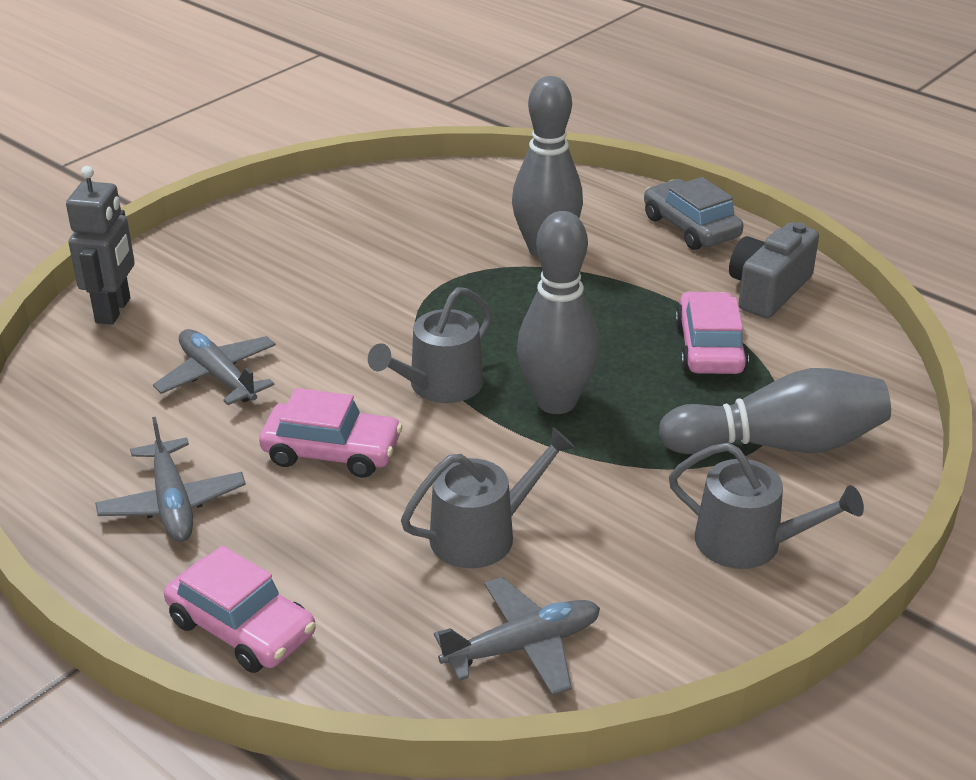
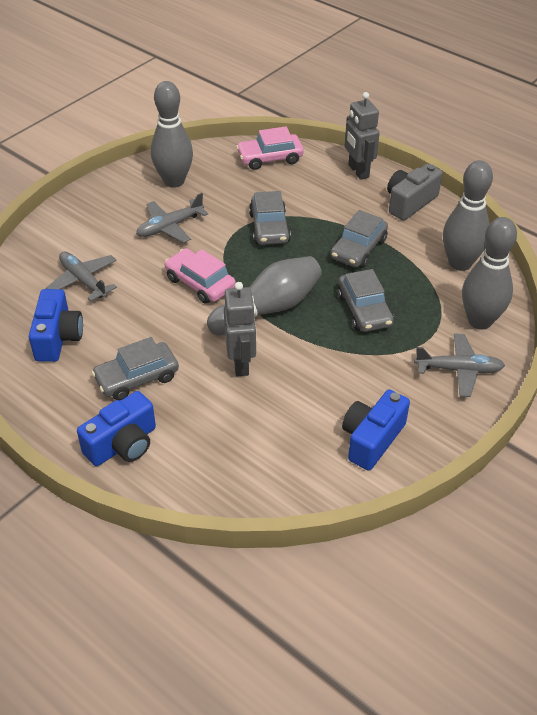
blue camera: 0 -> 3
grey bowling pin: 3 -> 4
grey car: 1 -> 4
grey robot: 1 -> 2
grey watering can: 3 -> 0
pink car: 3 -> 2

